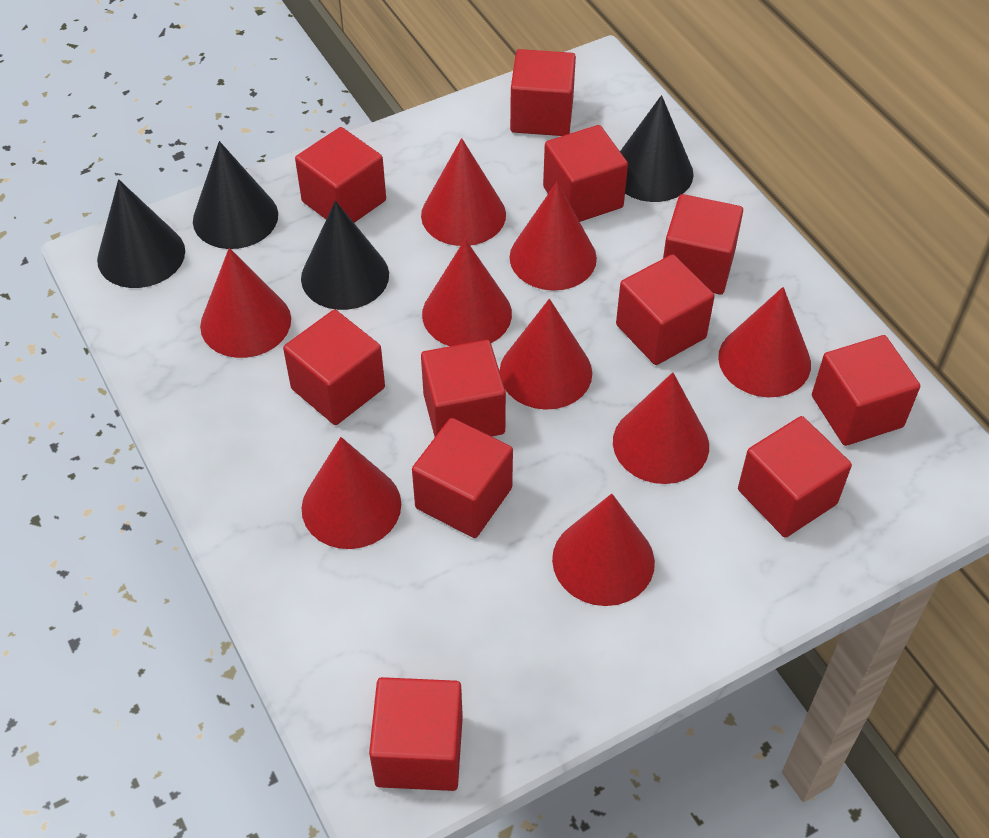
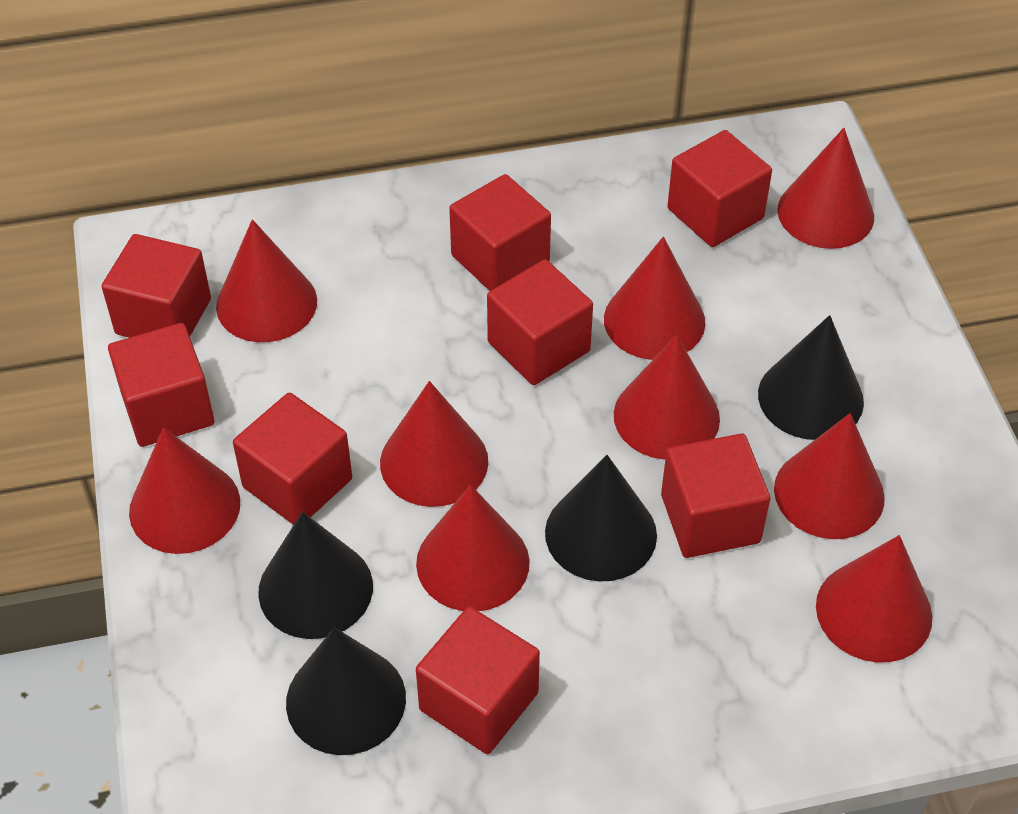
red cube: 11 -> 8

